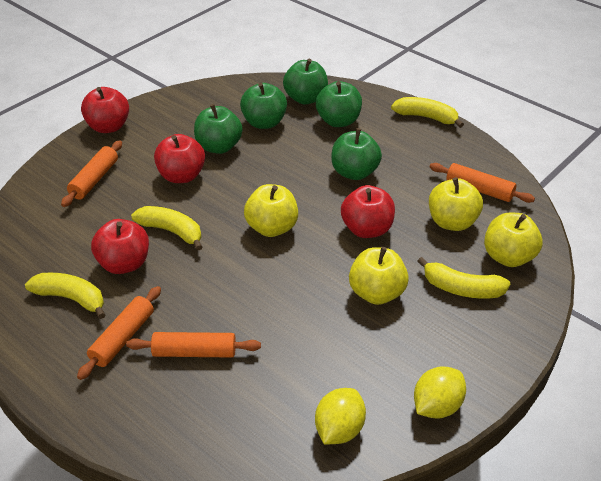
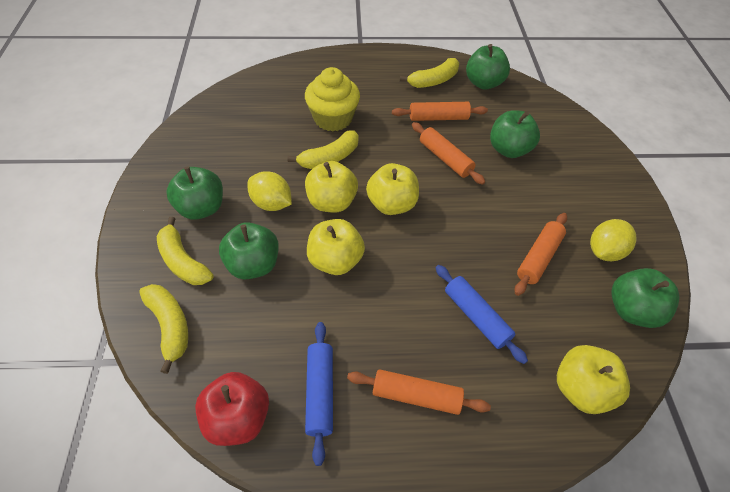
blue rolling pin: 0 -> 2
red apple: 4 -> 1
yellow cupcake: 0 -> 1

